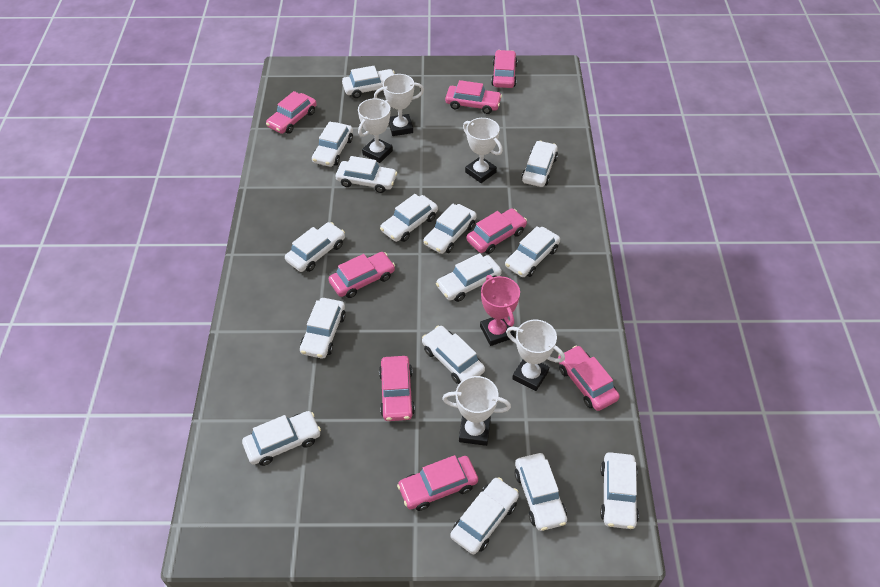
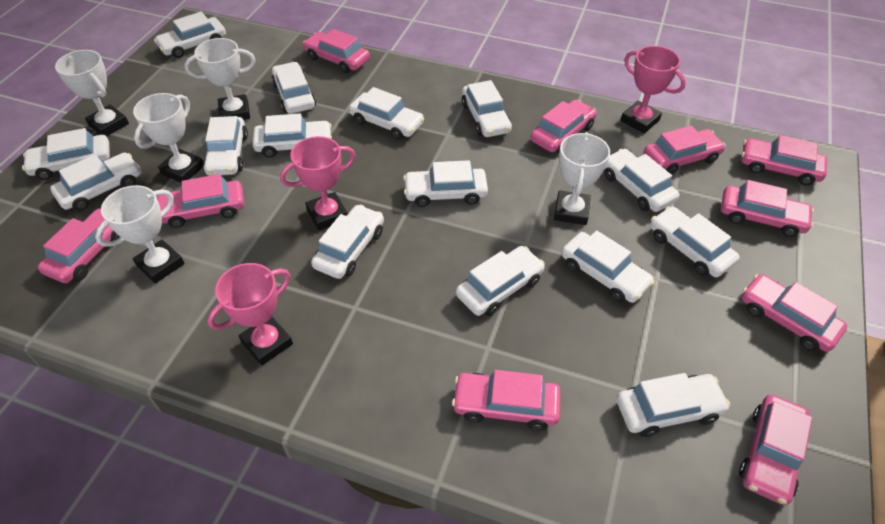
pink car: 8 -> 10
pink trophy: 1 -> 3

